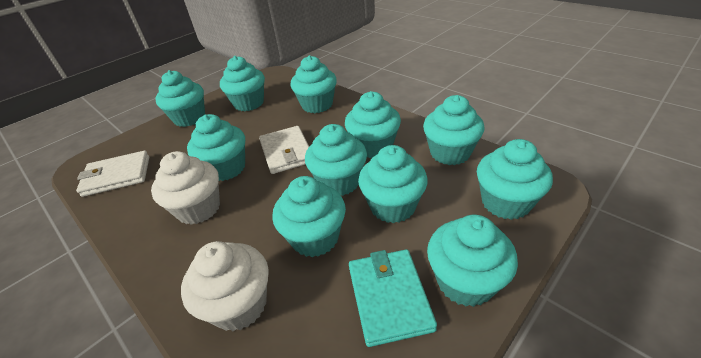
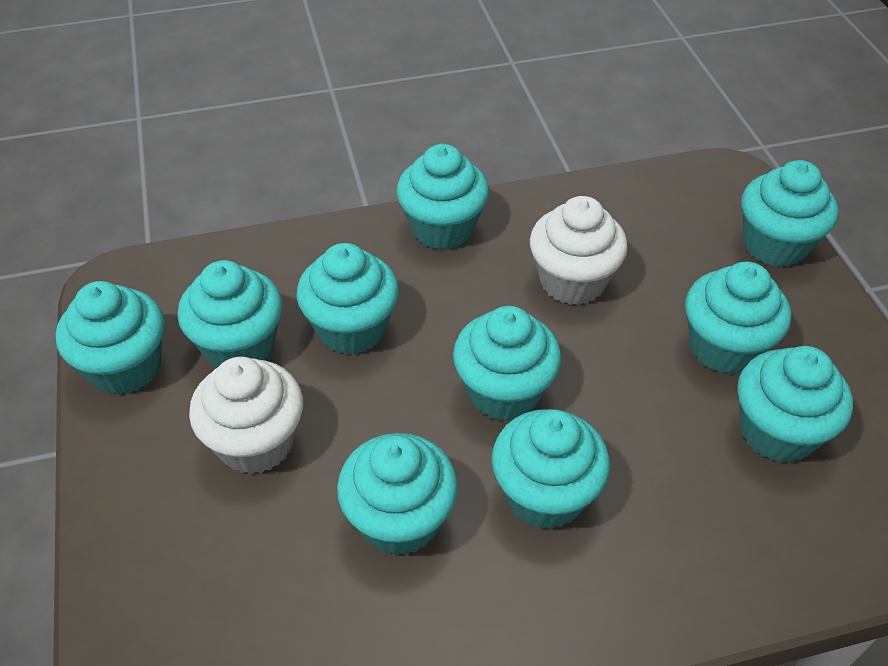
turquoise cupcake: 11 -> 10
turquoise wallet: 1 -> 0
white wallet: 2 -> 0

